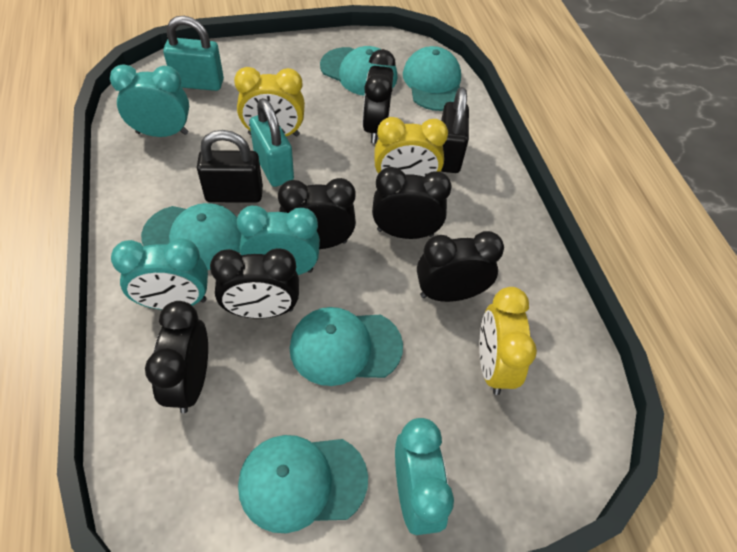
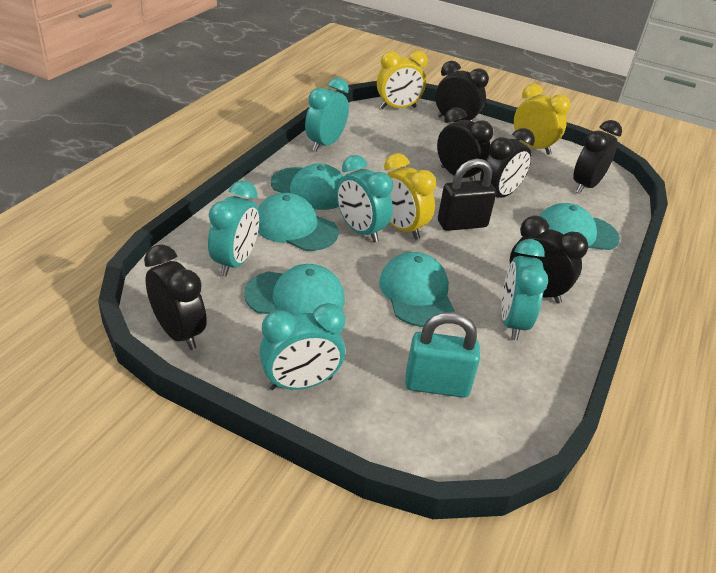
black padlock: 2 -> 1
turquoise clock: 4 -> 5
turquoise padlock: 2 -> 1

